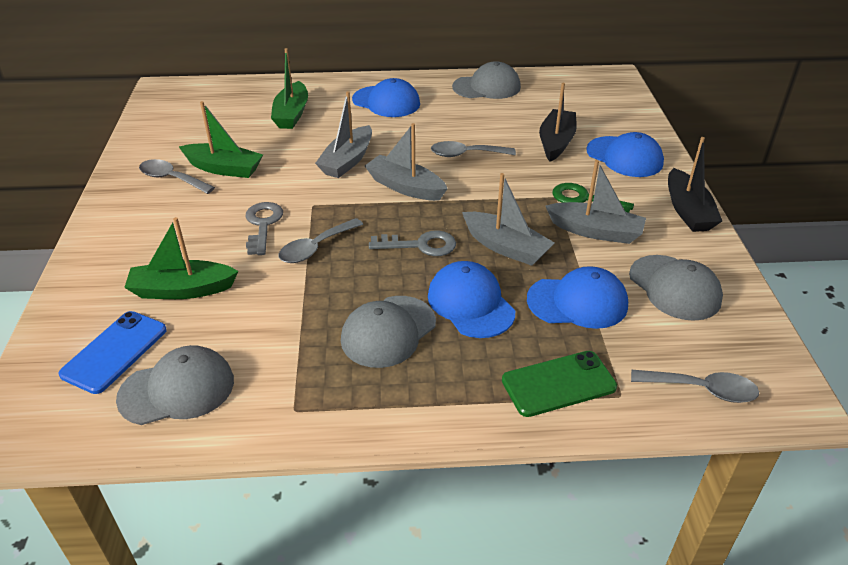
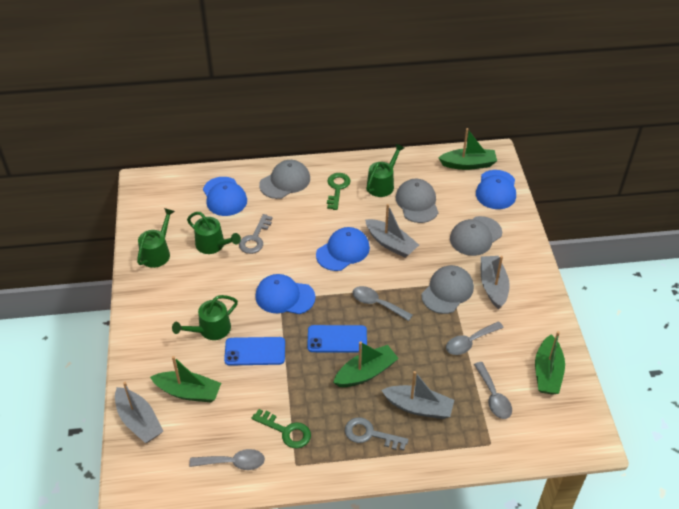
black boat: 2 -> 0
blue phone: 1 -> 2
green boat: 3 -> 4
green key: 1 -> 2
green phone: 1 -> 0
green watering can: 0 -> 4

